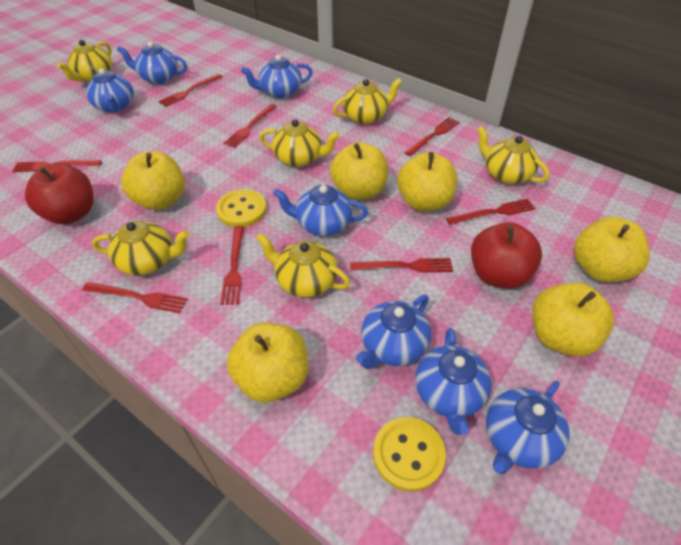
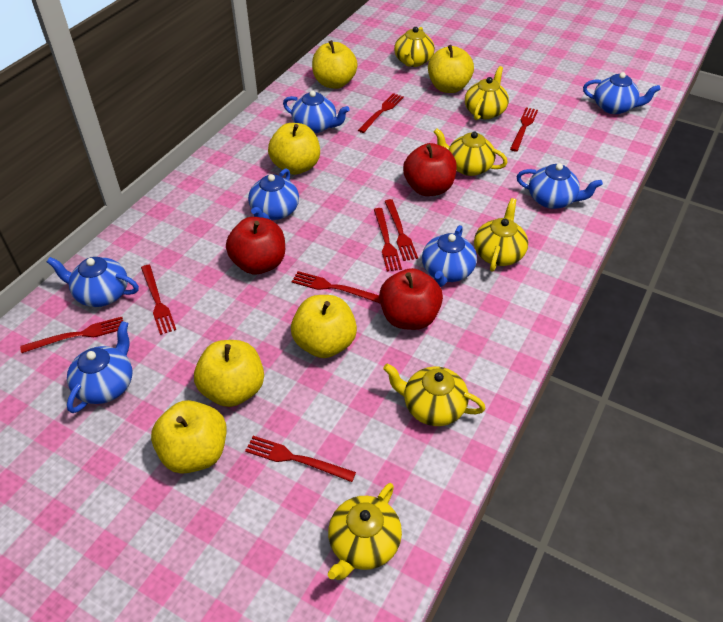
red apple: 2 -> 3
yellow button: 2 -> 0

